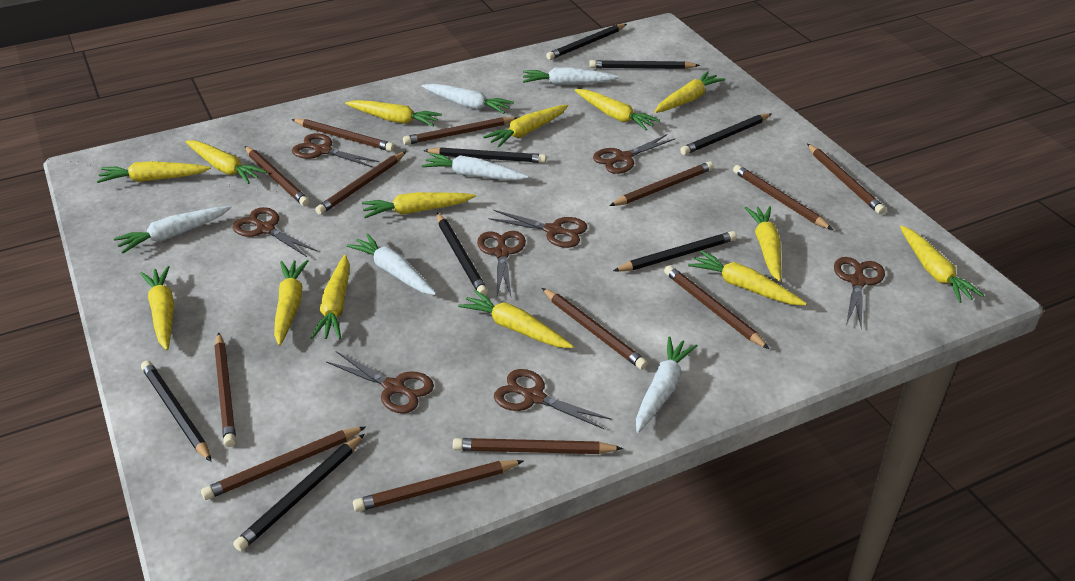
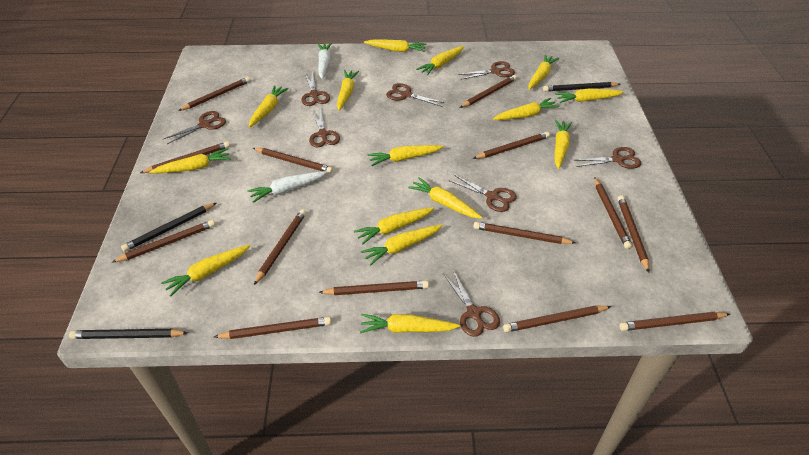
black pencil: 8 -> 3
brown pencil: 13 -> 14
white carrot: 6 -> 2
yellow carrot: 14 -> 15

